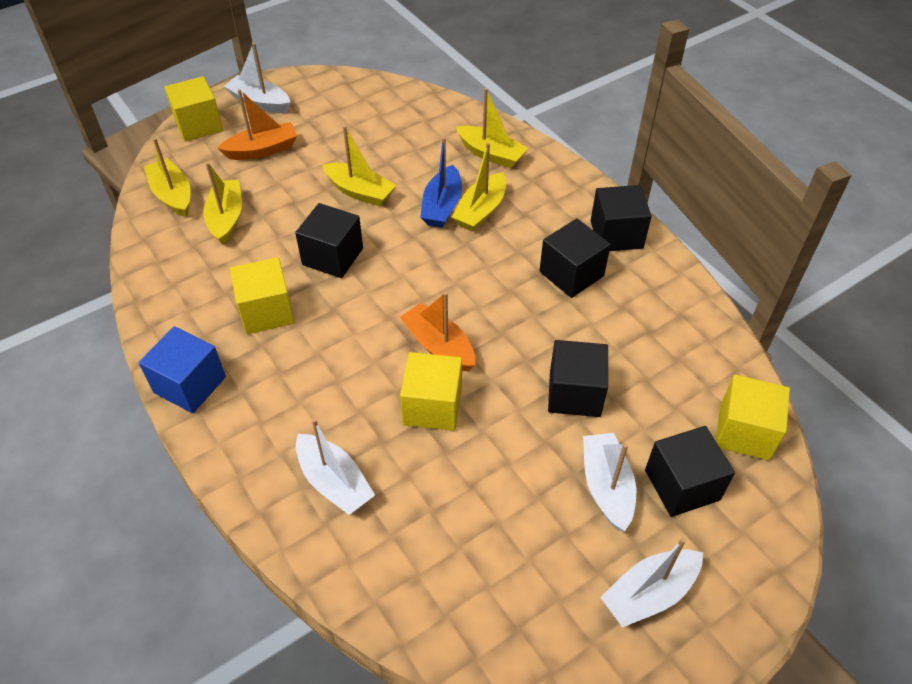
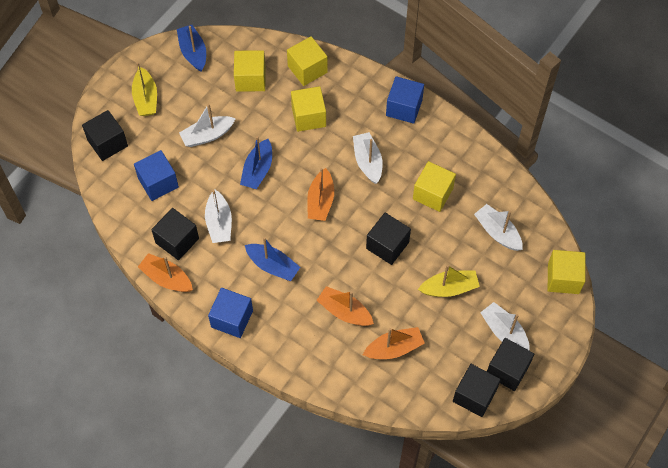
blue boat: 1 -> 3
blue cube: 1 -> 3
orange boat: 2 -> 4
white boat: 4 -> 5
yellow boat: 5 -> 2
yellow cube: 4 -> 5

